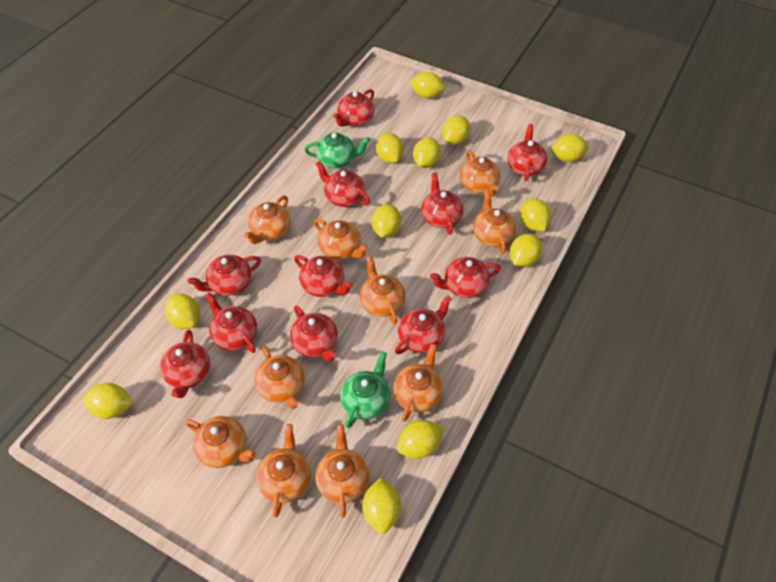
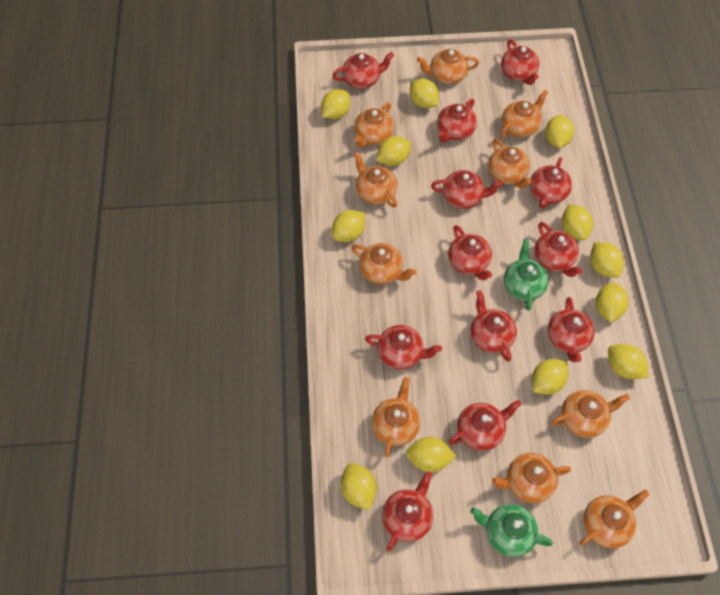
red teapot: 11 -> 12

